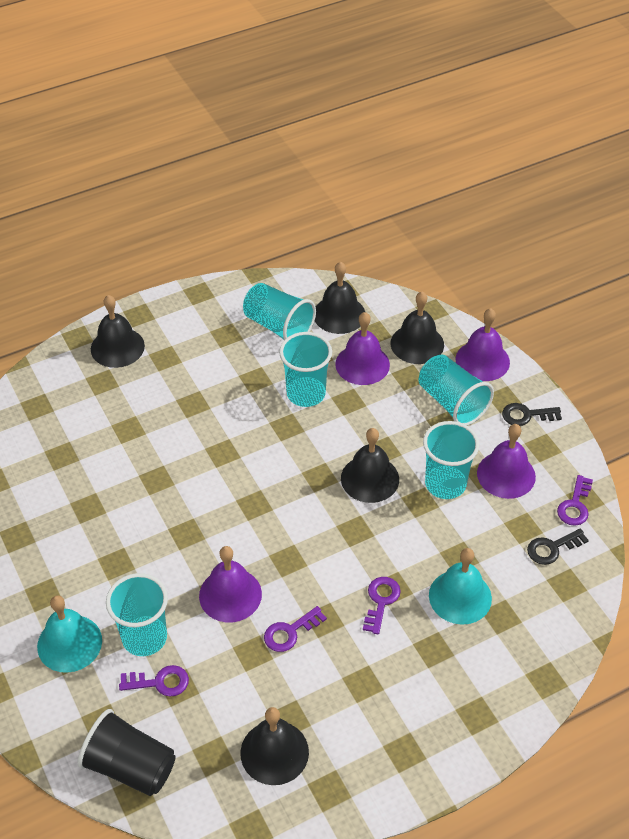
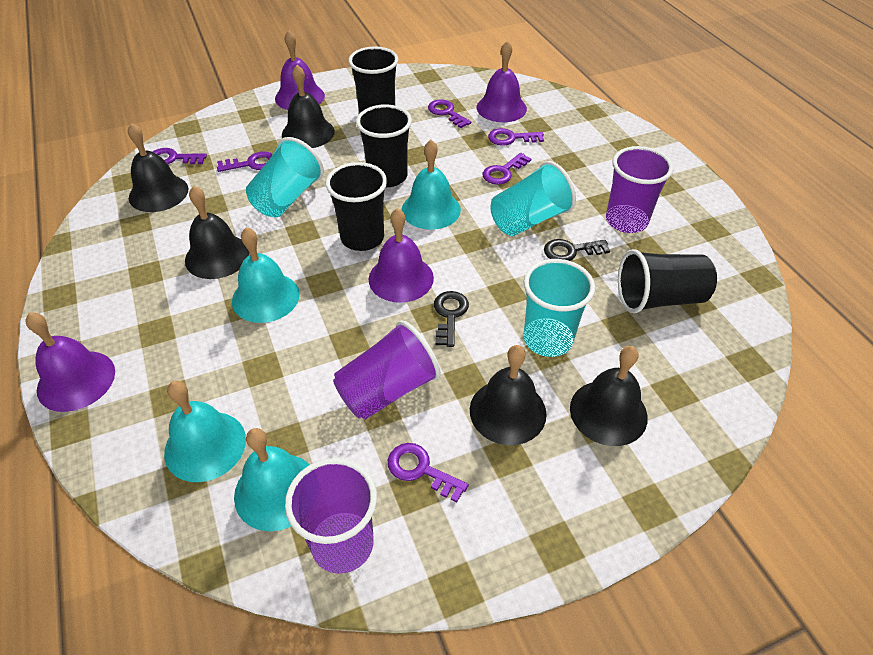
black cup: 1 -> 4
purple cup: 0 -> 3
purple key: 4 -> 6
turquoise bell: 2 -> 4
turquoise cup: 5 -> 3

